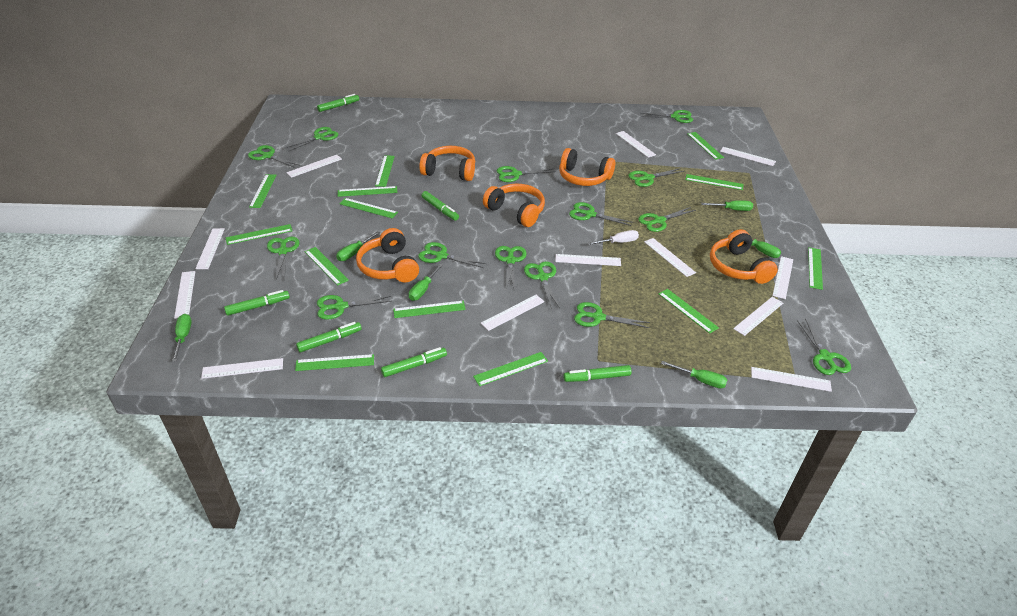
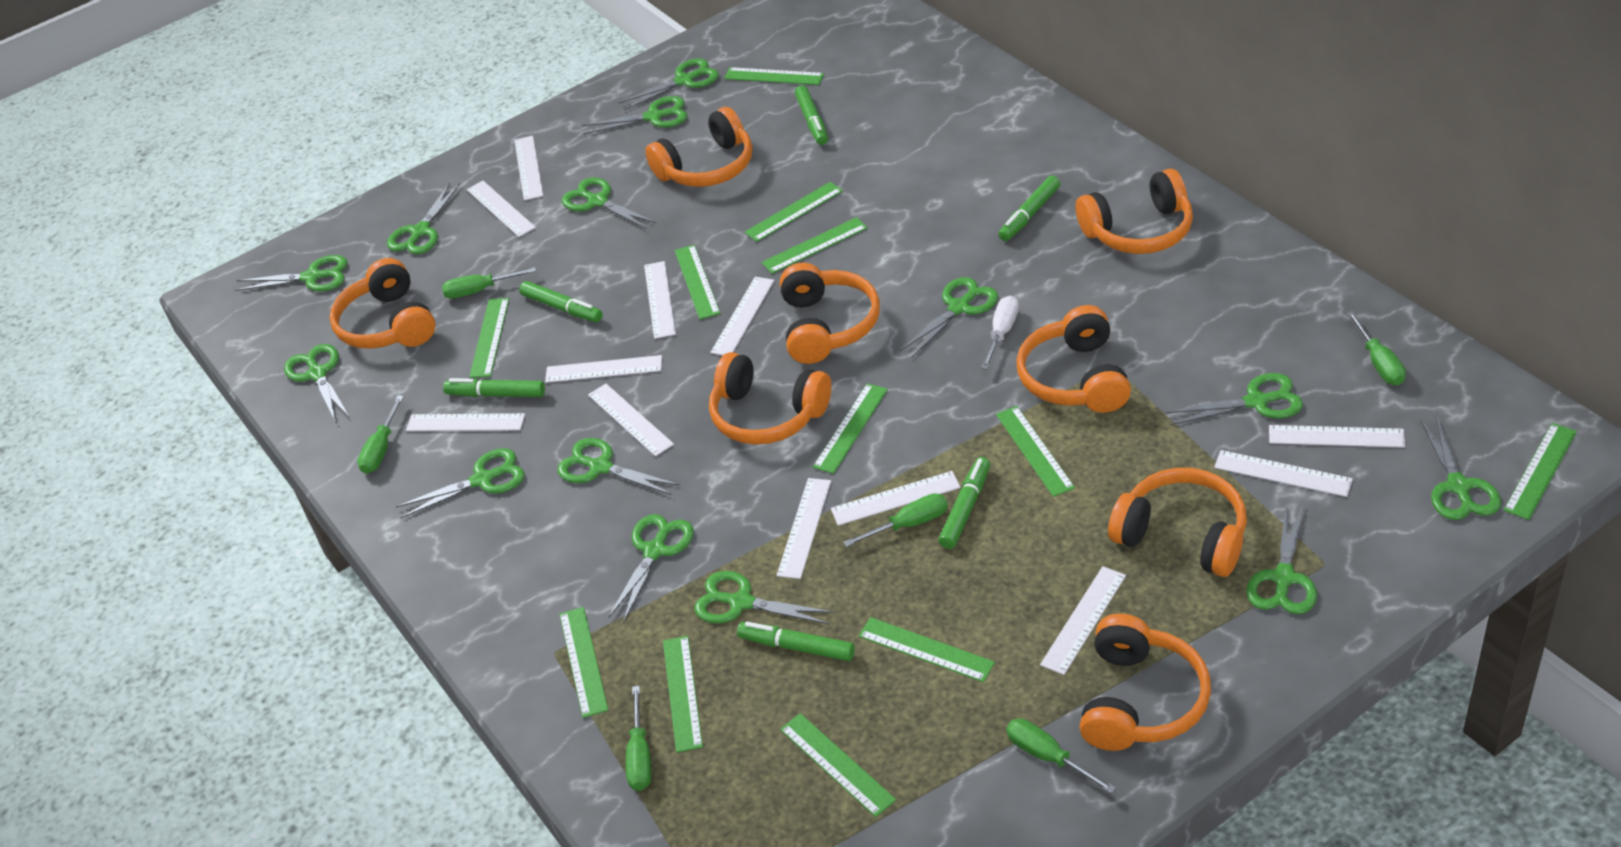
green ruler: 13 -> 12
orange headphones: 5 -> 8

